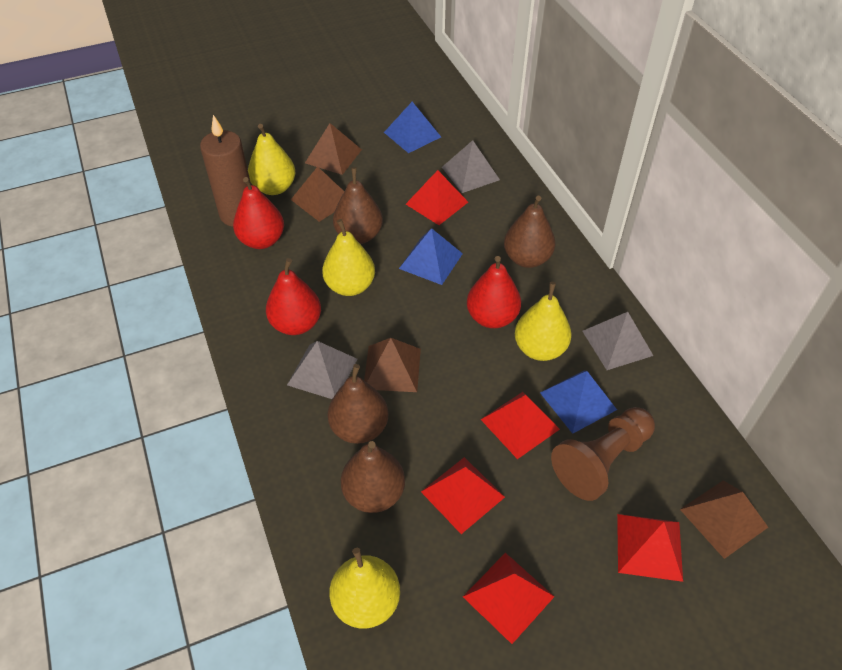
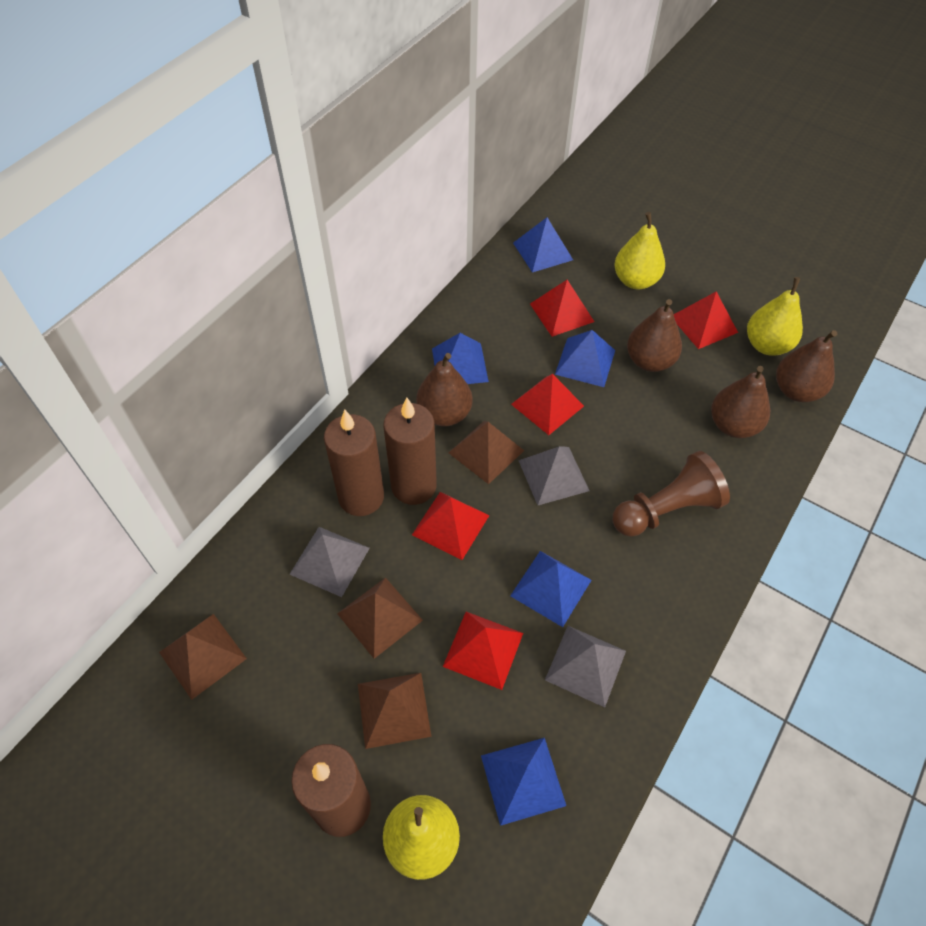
blue pyramid: 3 -> 5
brown candle: 1 -> 3
red pear: 3 -> 0
yellow pear: 4 -> 3

